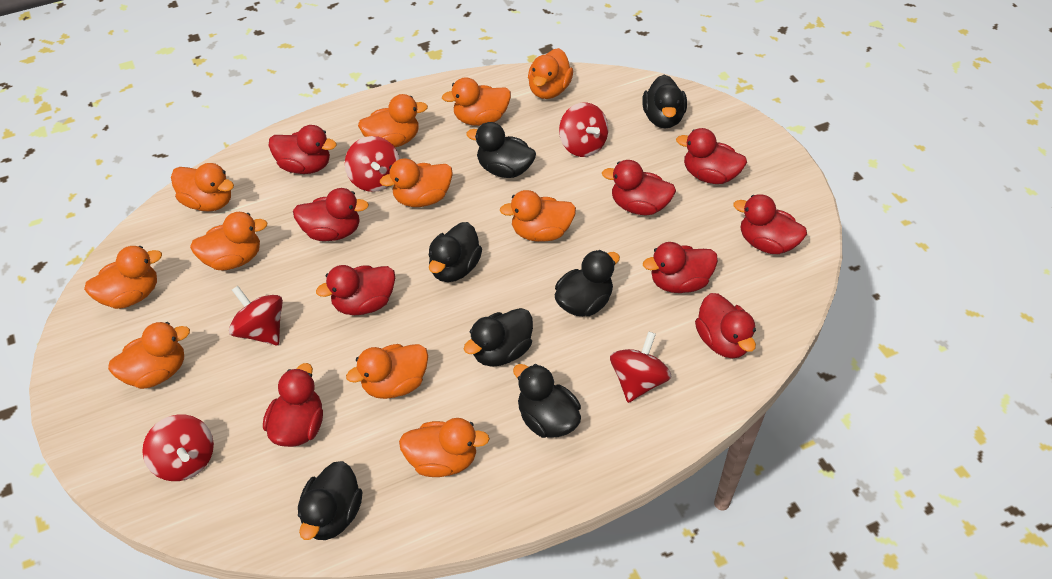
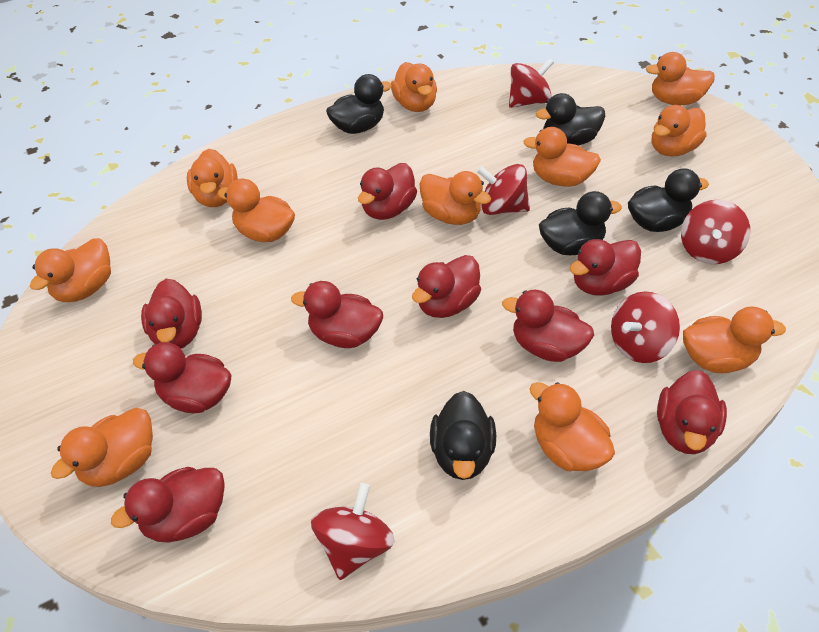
black duck: 7 -> 5

